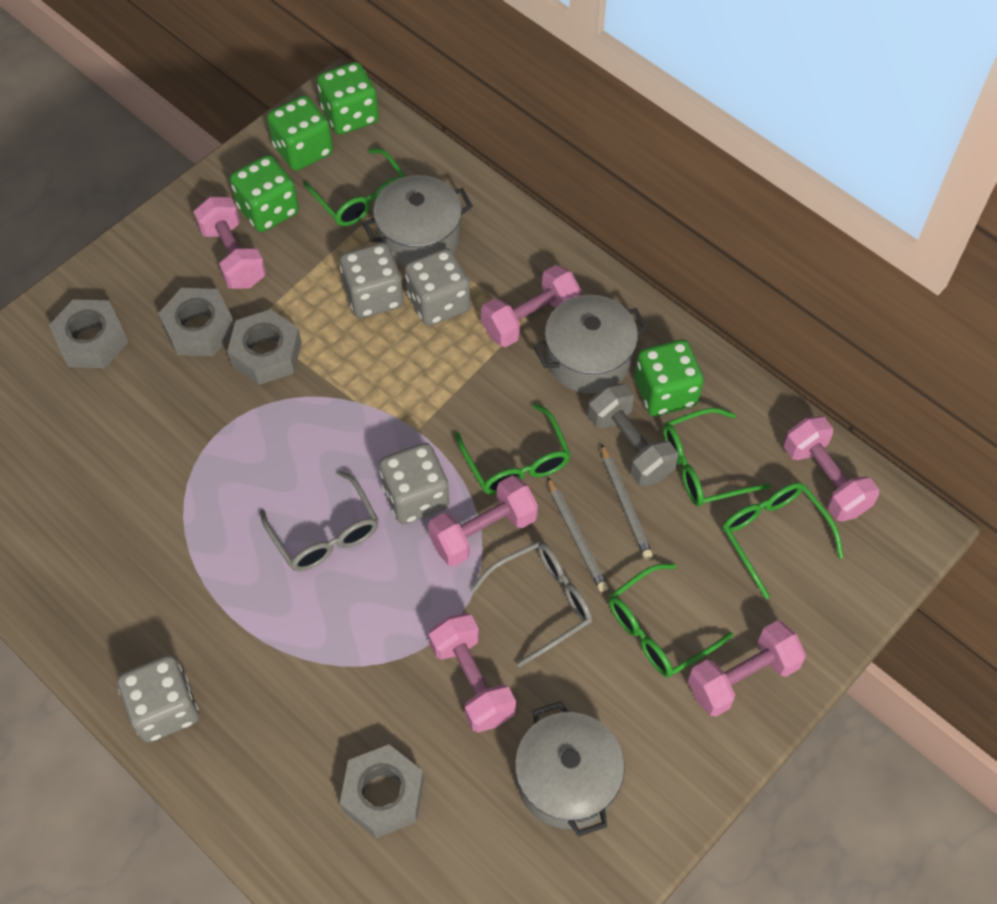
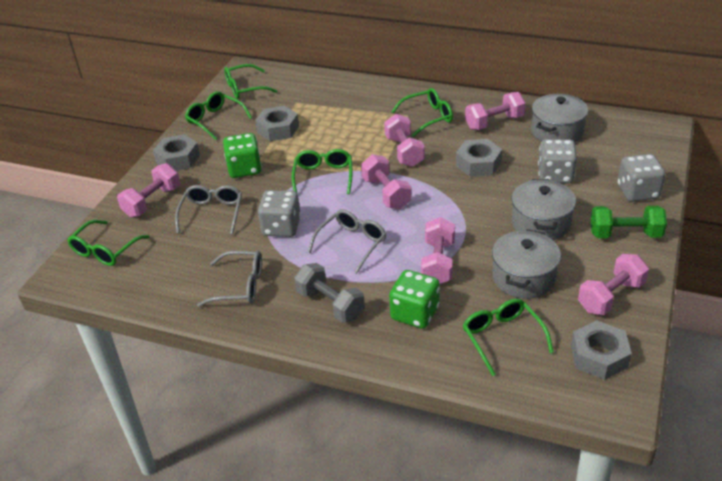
green dice: 4 -> 2
green dumbbell: 0 -> 1
green glasses: 5 -> 6
grey dice: 4 -> 3
grey glasses: 2 -> 3
grey pencil: 2 -> 0

